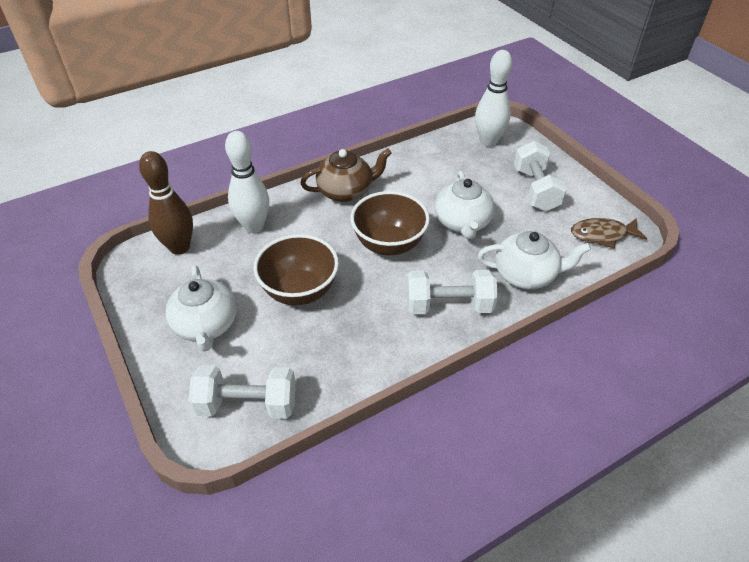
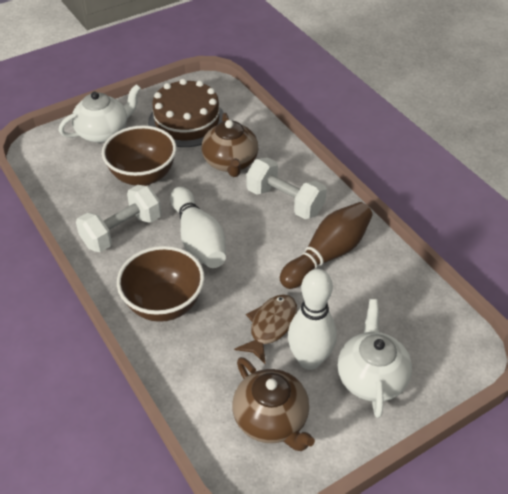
brown cake: 0 -> 1
brown teapot: 1 -> 2
white dumbbell: 3 -> 2
white teapot: 3 -> 2

